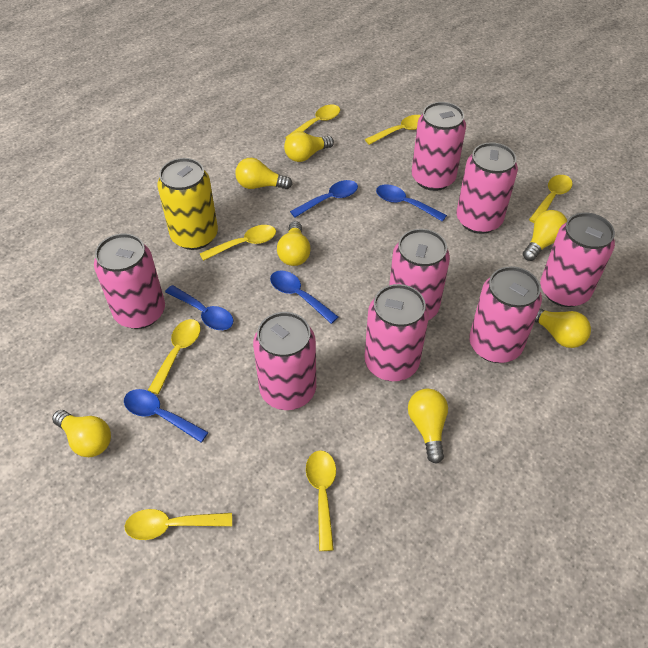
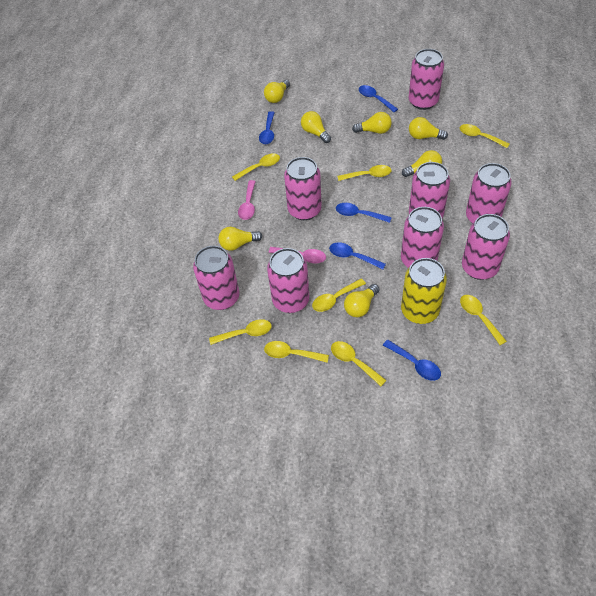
pink spoon: 0 -> 2
yellow spoon: 7 -> 8

